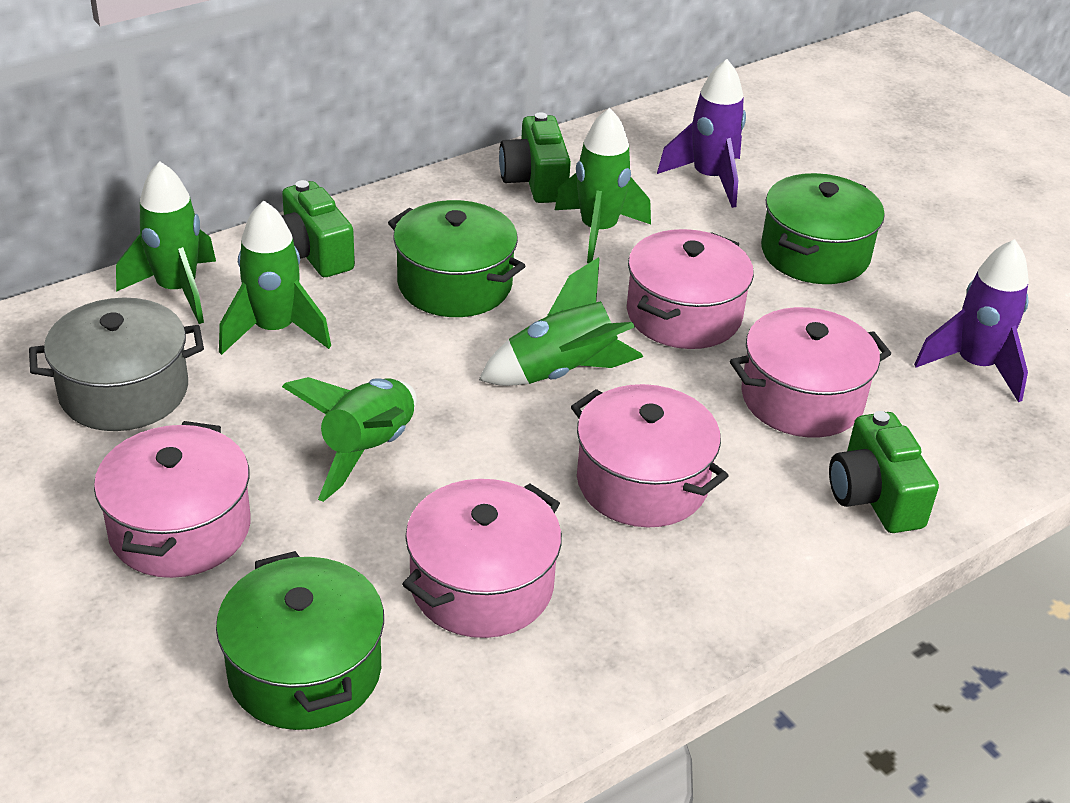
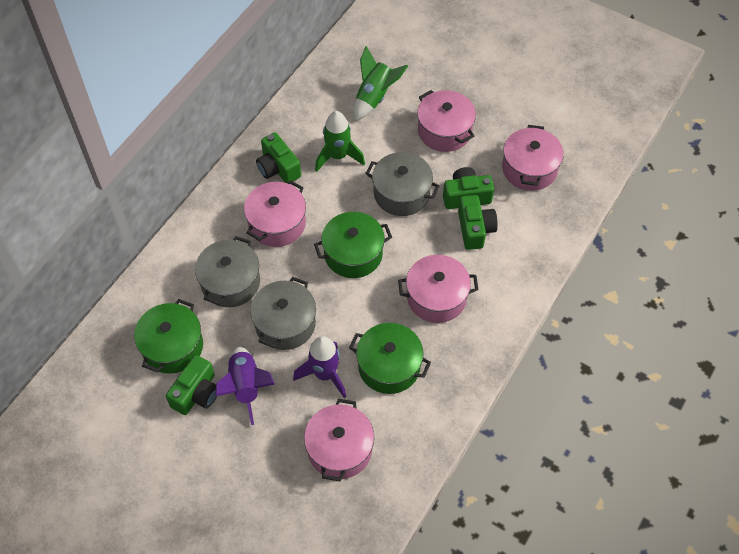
green camera: 3 -> 4
green rocket: 5 -> 2
grey pot: 1 -> 3

